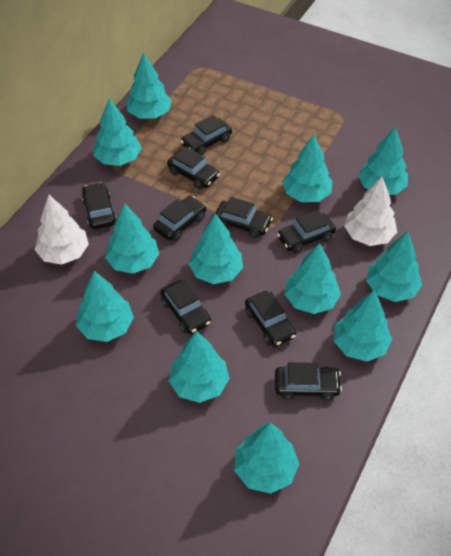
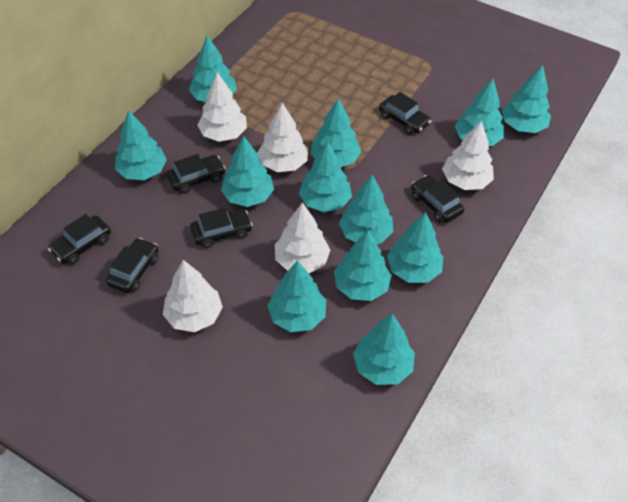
black car: 9 -> 6
white tree: 2 -> 5

